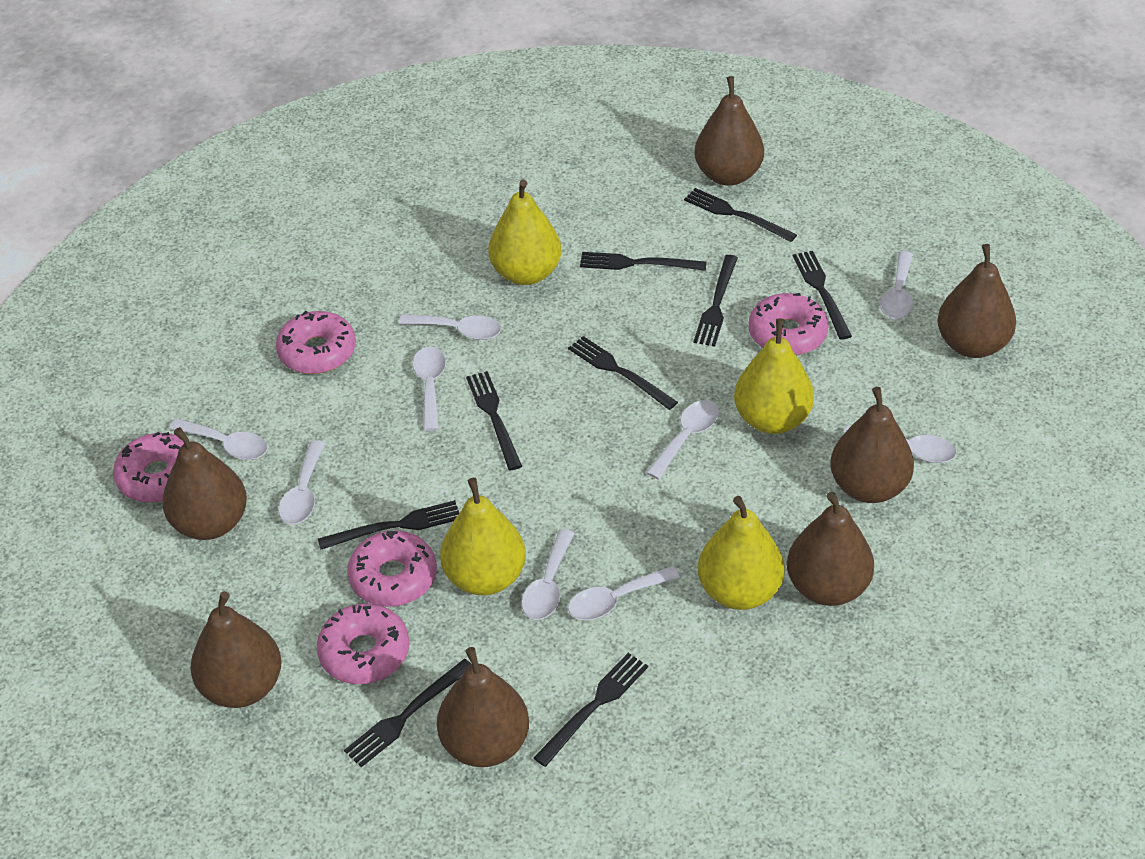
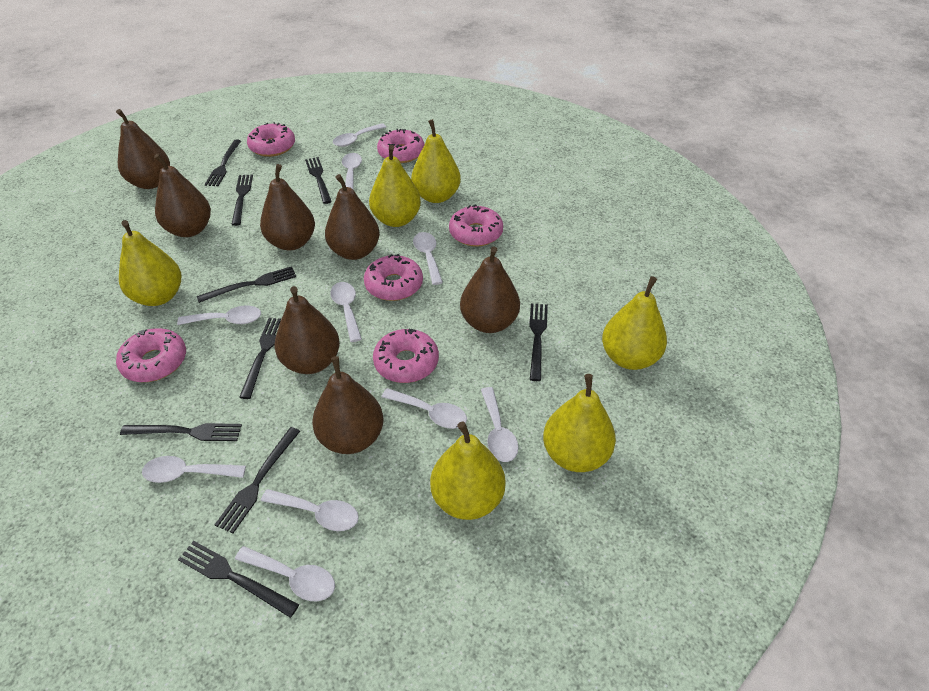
pink donut: 5 -> 6
white spoon: 9 -> 10
yellow pear: 4 -> 6

